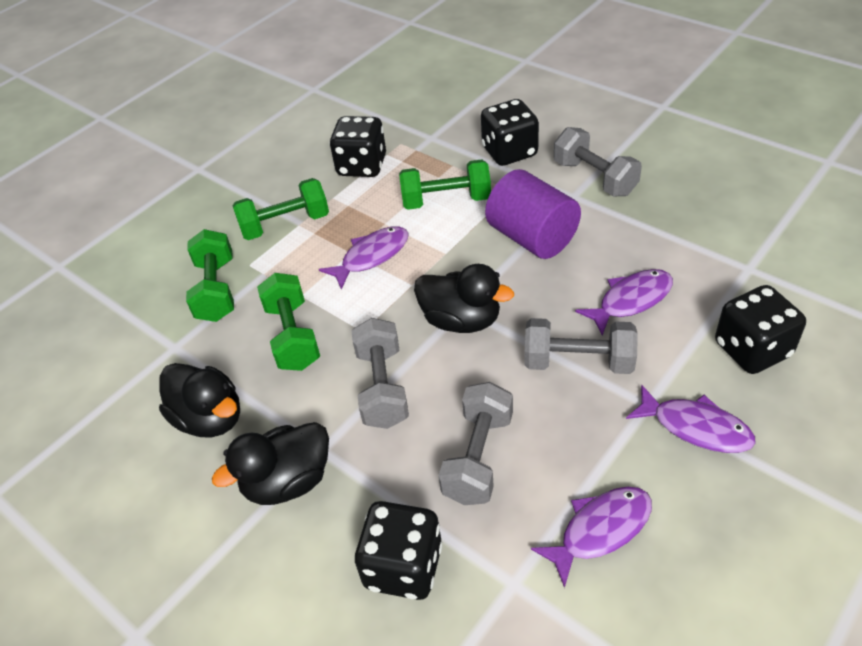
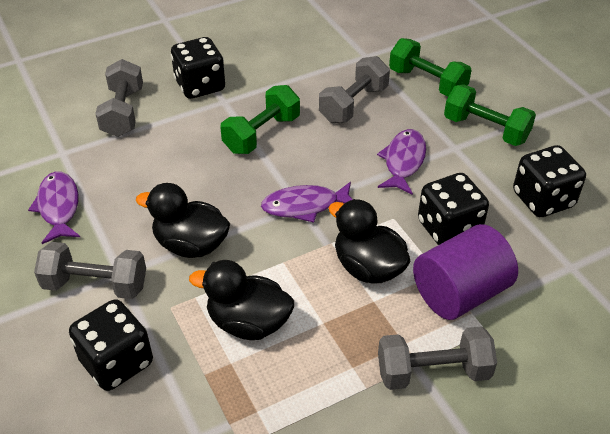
green dumbbell: 4 -> 3
purple fish: 4 -> 3

